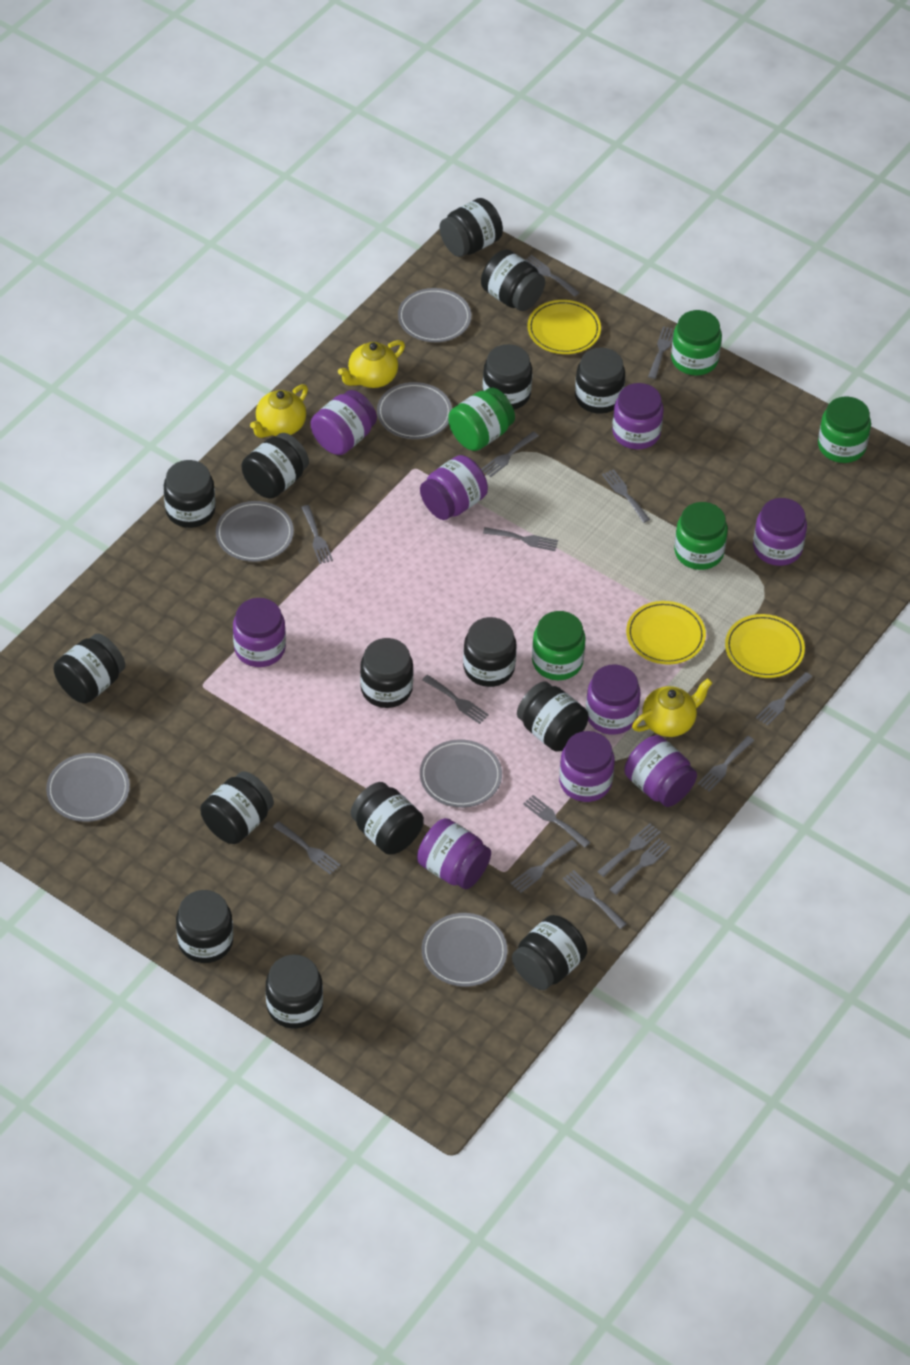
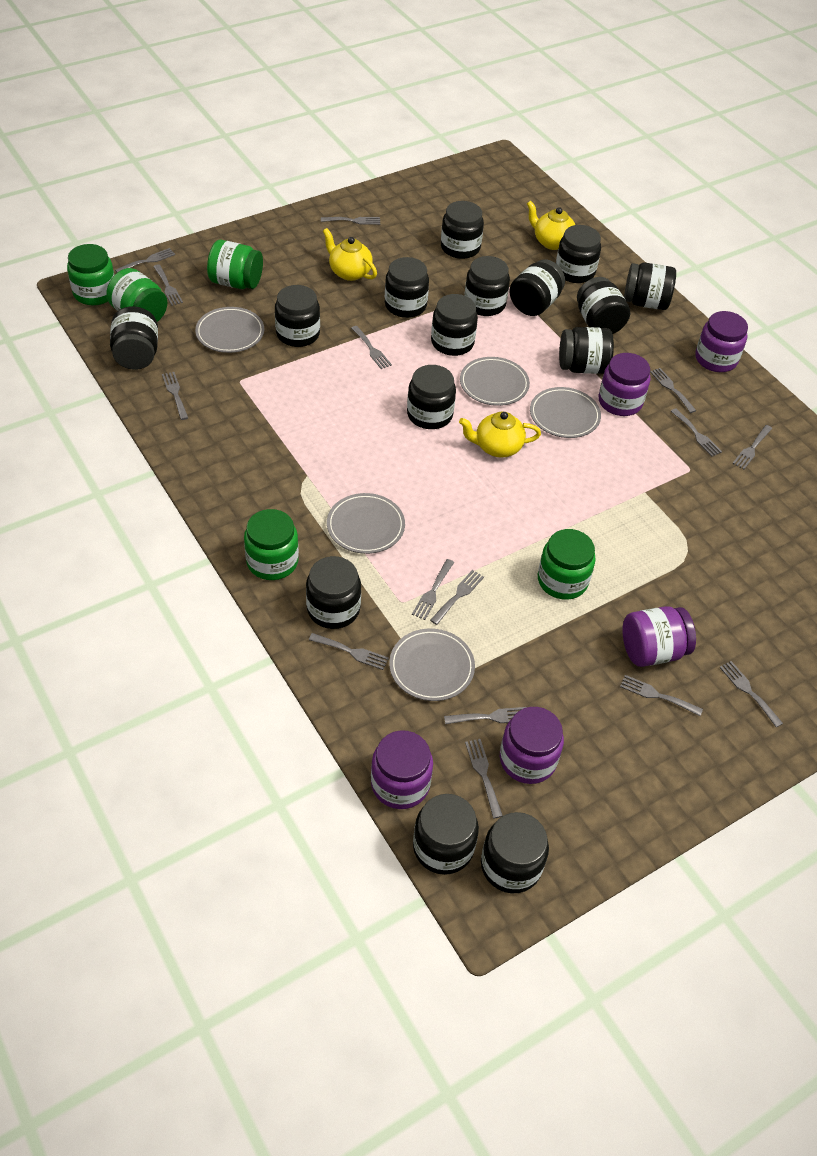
grey plate: 6 -> 5
purple jar: 9 -> 5
yellow plate: 3 -> 0

